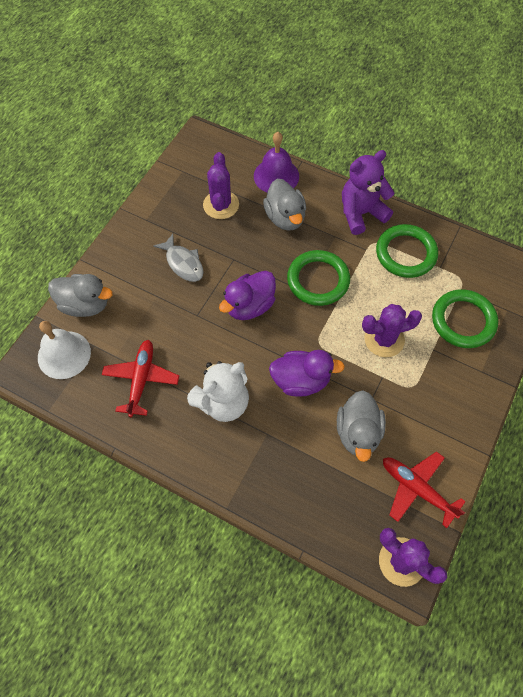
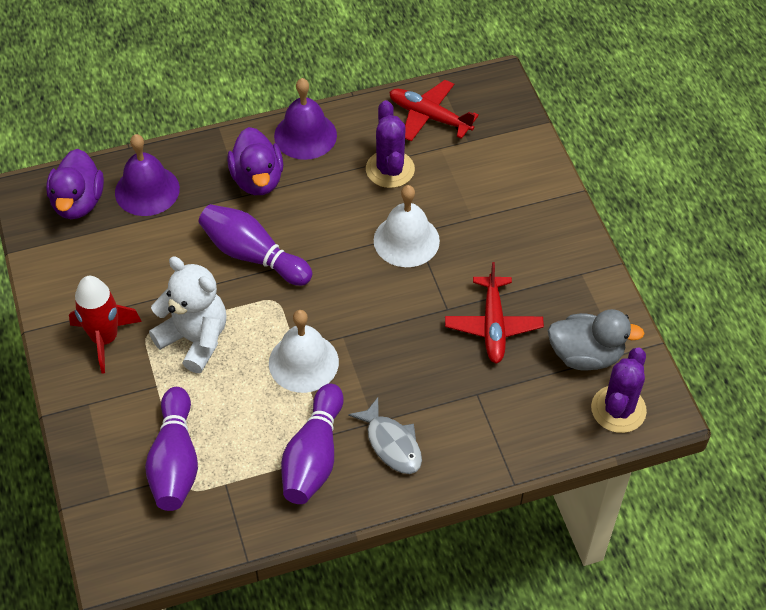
green ring: 3 -> 0
grey duck: 3 -> 1
purple bell: 1 -> 2
purple bowling pin: 0 -> 3
purple cactus: 3 -> 2
purple teddy bear: 1 -> 0
red rocket: 0 -> 1
white bell: 1 -> 2

